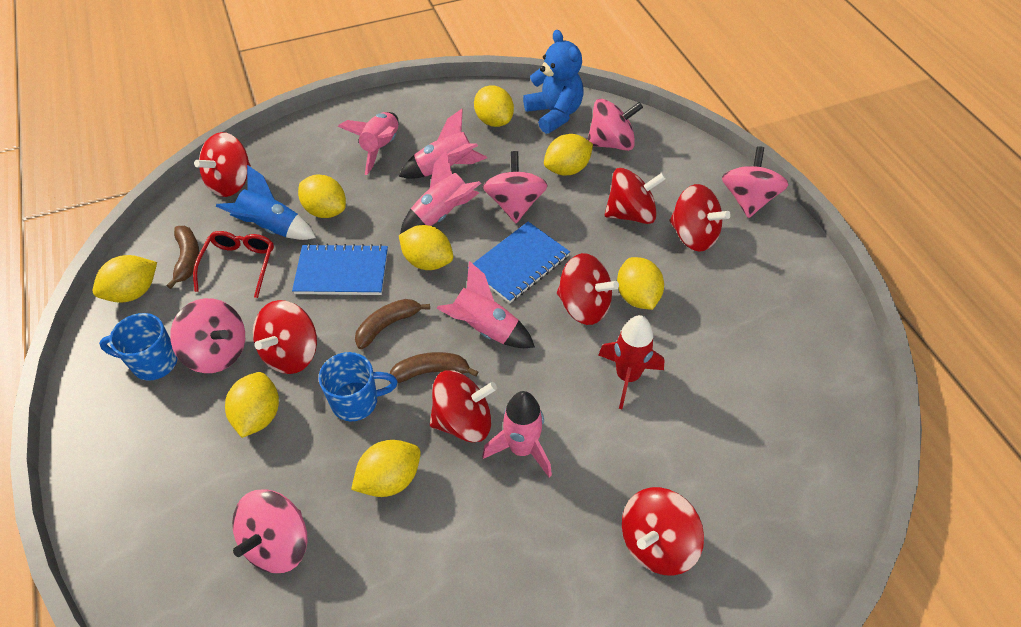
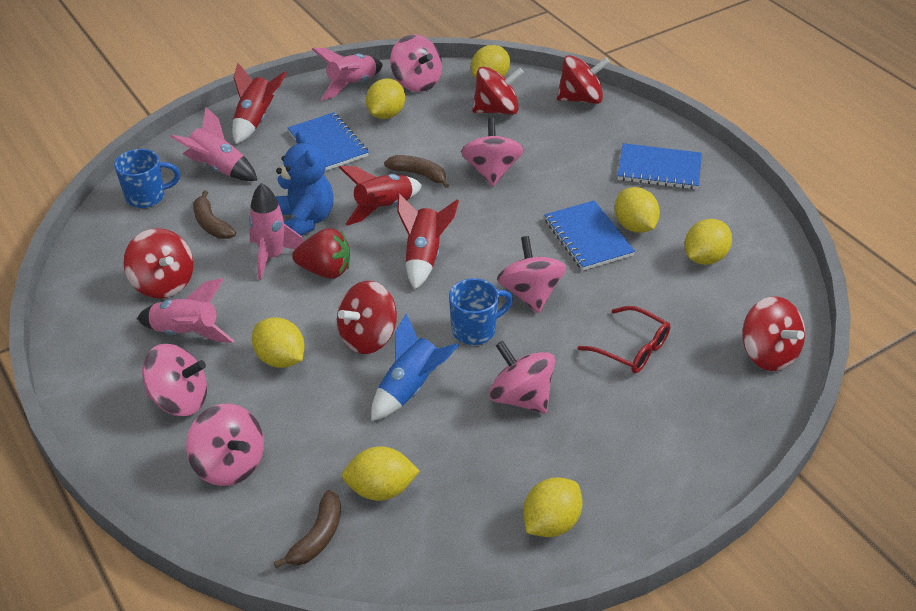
blue notebook: 2 -> 3
pink rocket: 5 -> 4
pink spinning top: 5 -> 6
red rocket: 1 -> 3
red spinning top: 7 -> 5
red strawberry: 0 -> 1
yellow lemon: 8 -> 7

